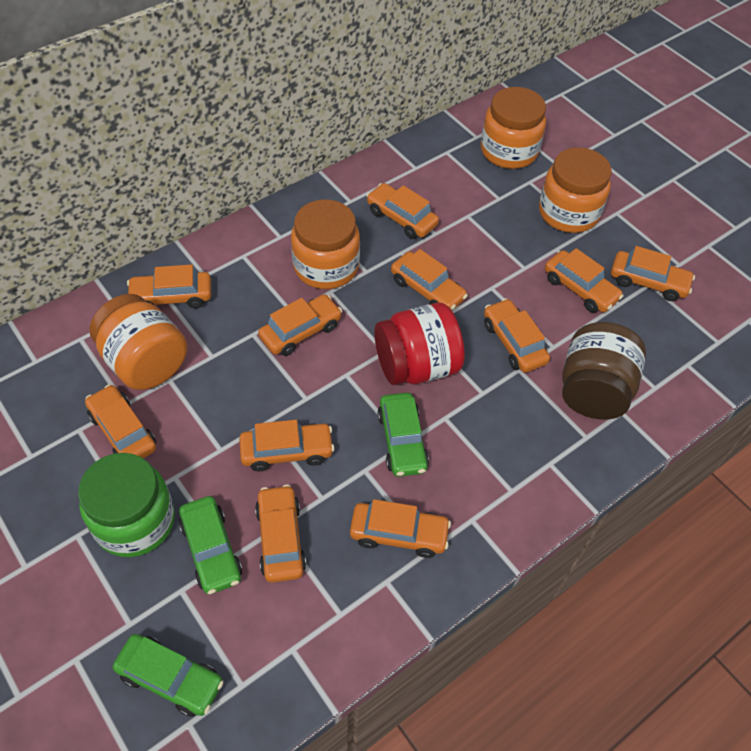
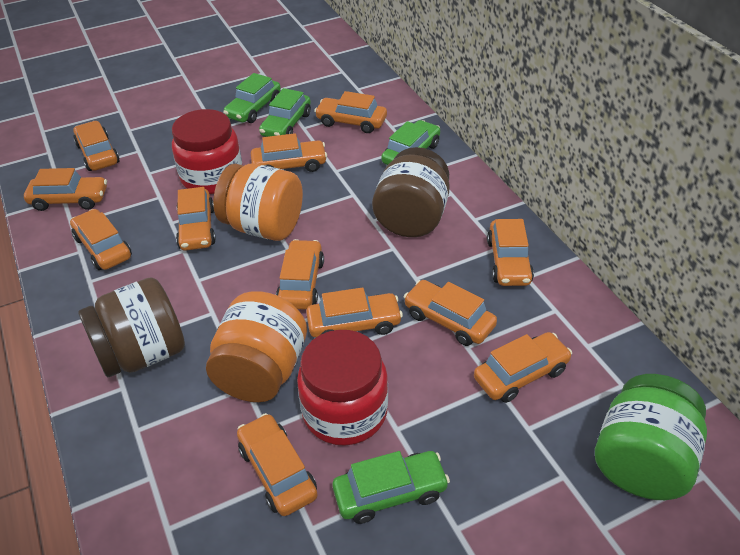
brown jar: 1 -> 2
green car: 3 -> 4
orange car: 11 -> 12
orange jar: 4 -> 2
red jar: 1 -> 2

